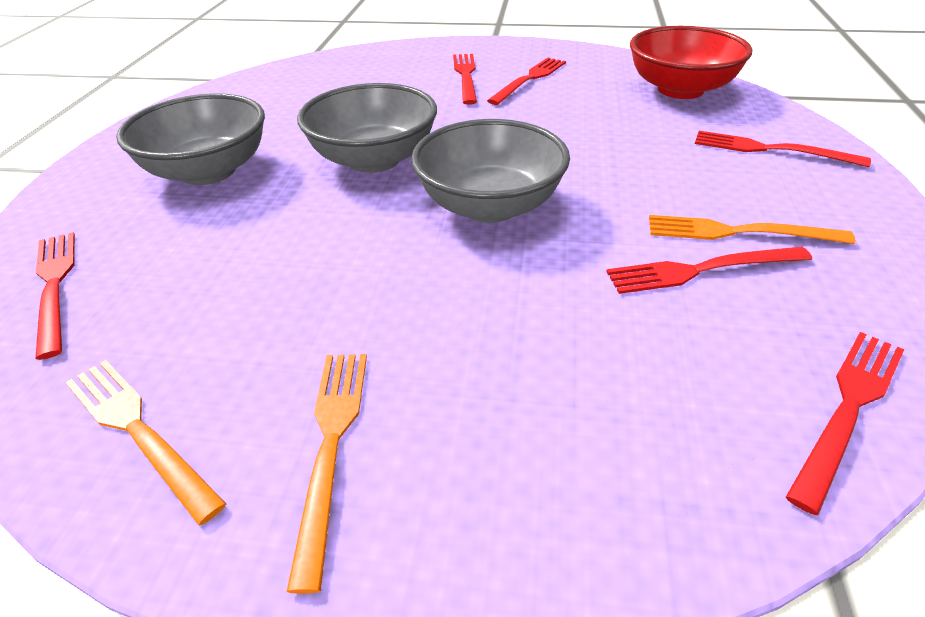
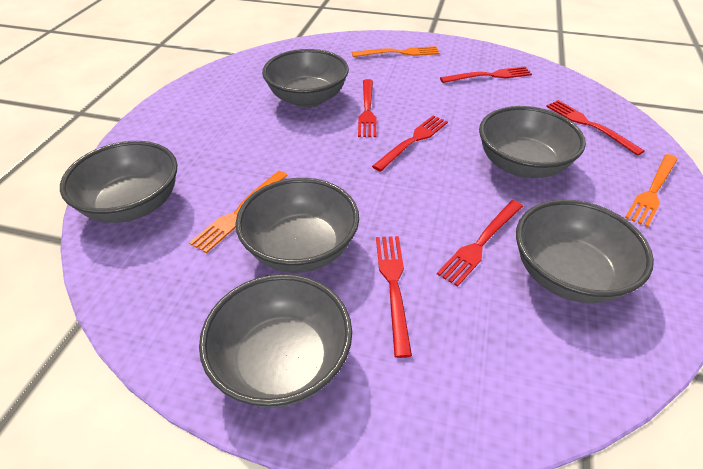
grey bowl: 3 -> 6
red bowl: 1 -> 0

